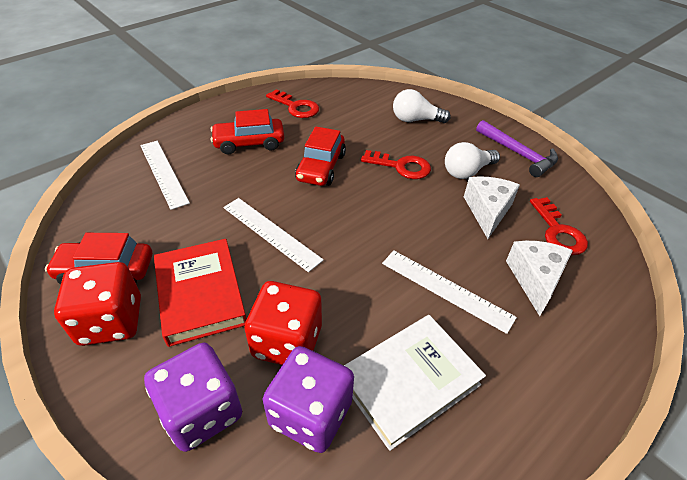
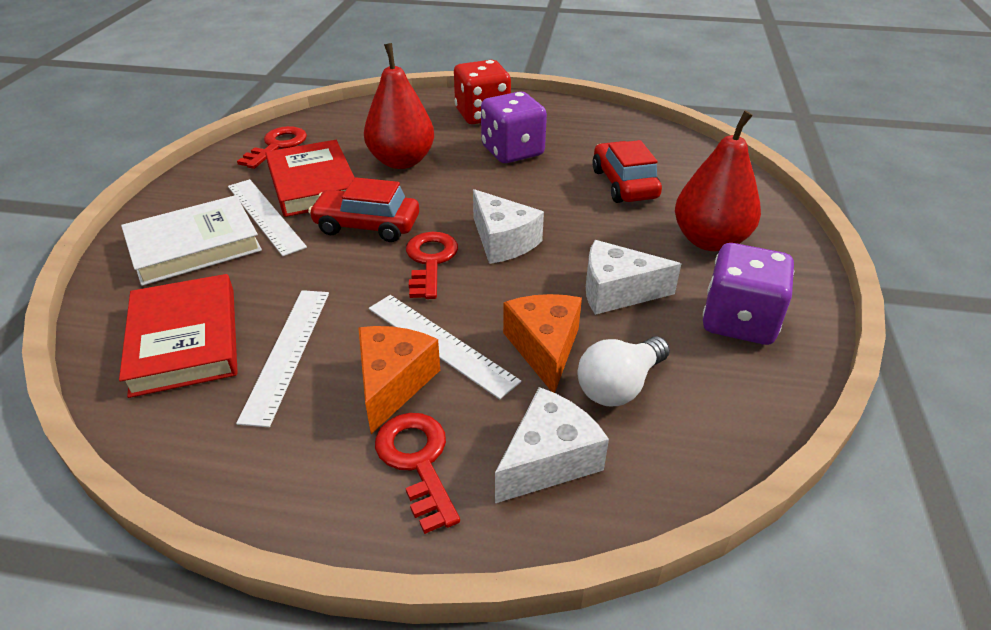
orange cheese: 0 -> 2
purple hammer: 1 -> 0
red book: 1 -> 2
red car: 3 -> 2
red dice: 2 -> 1
red pear: 0 -> 2
white cheese: 2 -> 3
white light bulb: 2 -> 1

